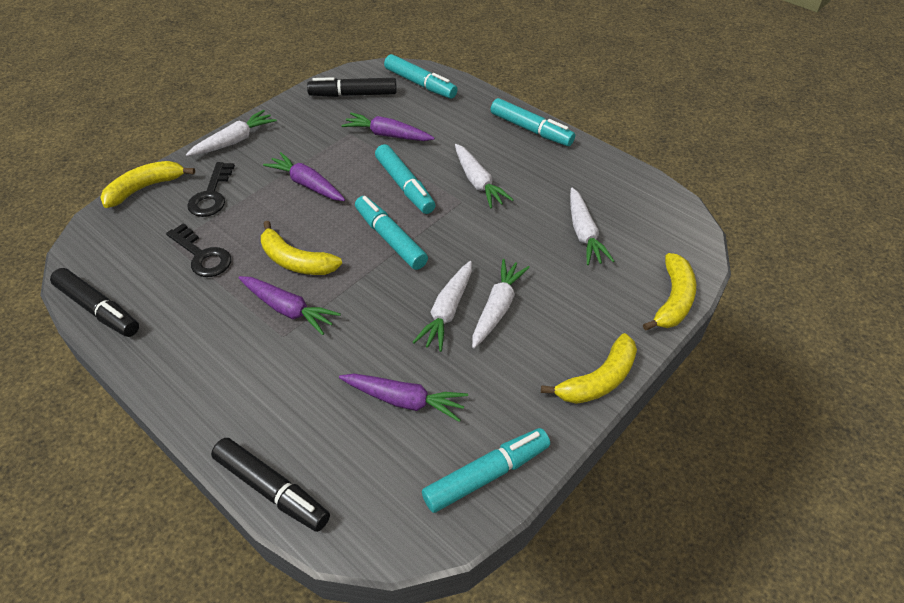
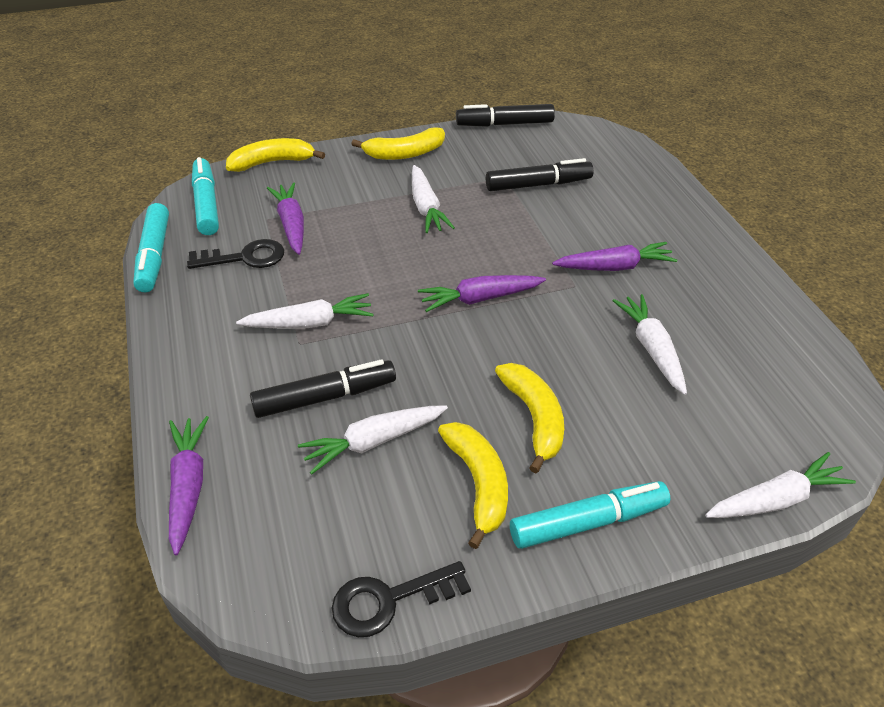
turquoise marker: 5 -> 3

